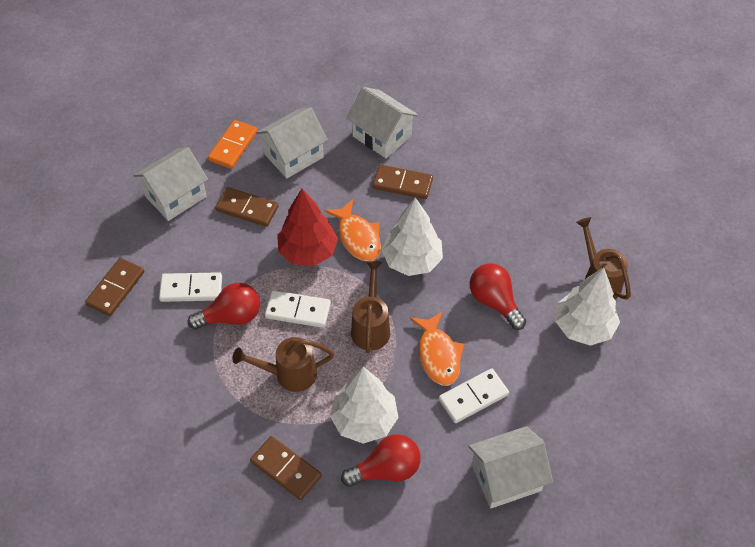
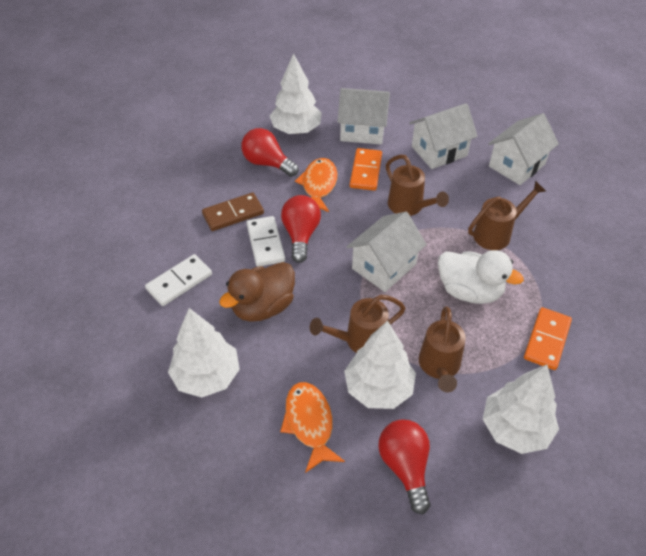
brown domino: 4 -> 1
brown duck: 0 -> 1
brown watering can: 3 -> 4
orange domino: 1 -> 2
red tree: 1 -> 0
white domino: 3 -> 2
white duck: 0 -> 1
white tree: 3 -> 4

